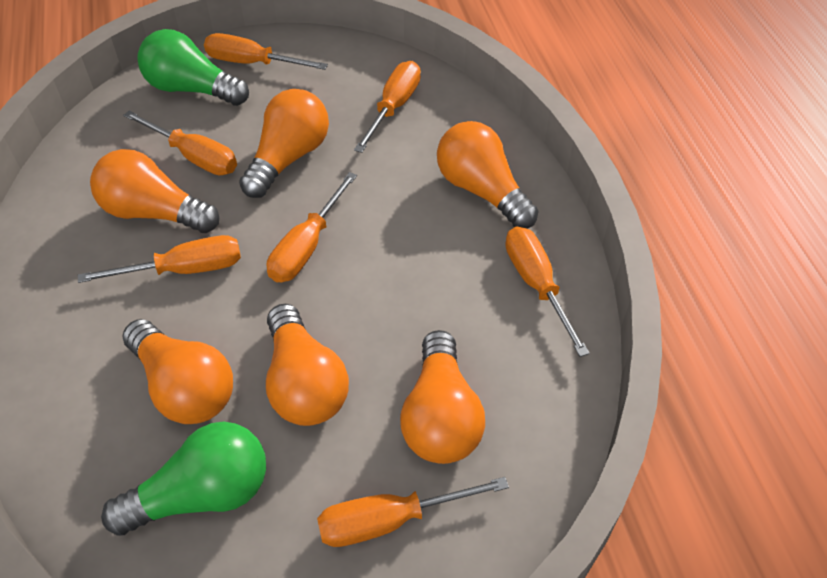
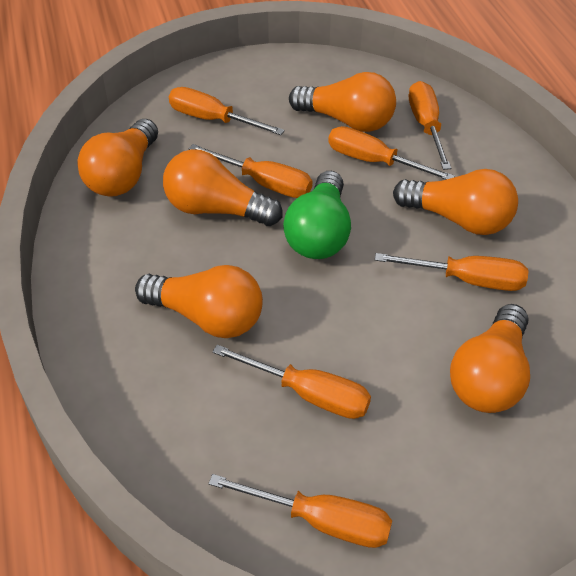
green light bulb: 2 -> 1

